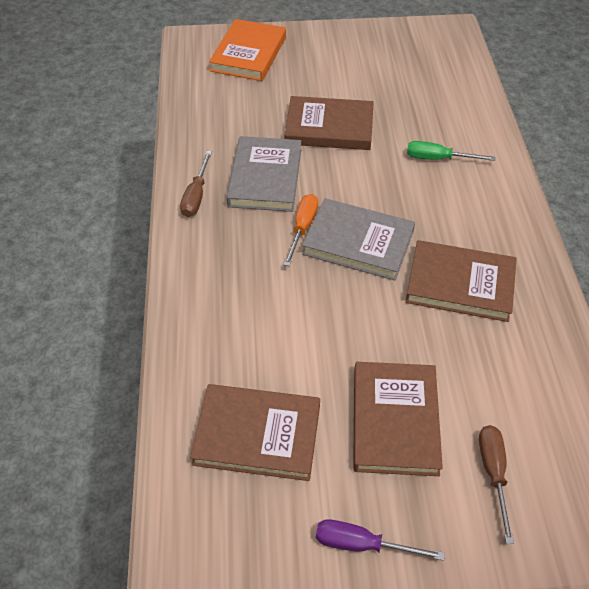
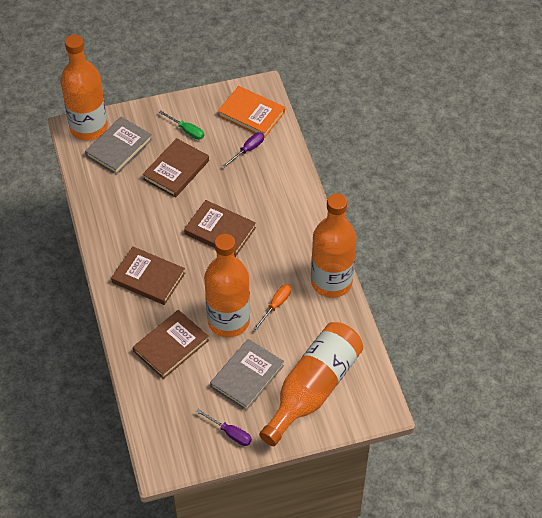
brown screwdriver: 2 -> 0
orange bottle: 0 -> 4
purple screwdriver: 1 -> 2

